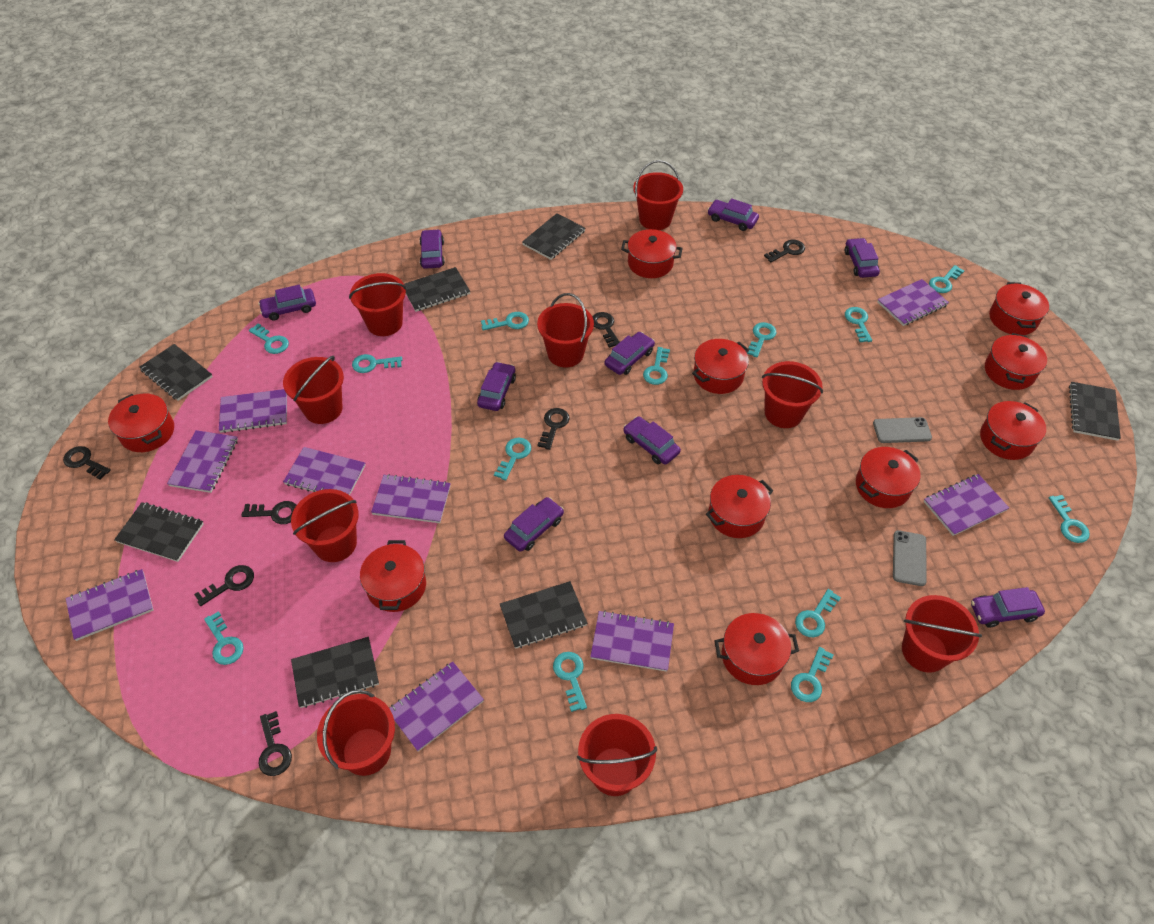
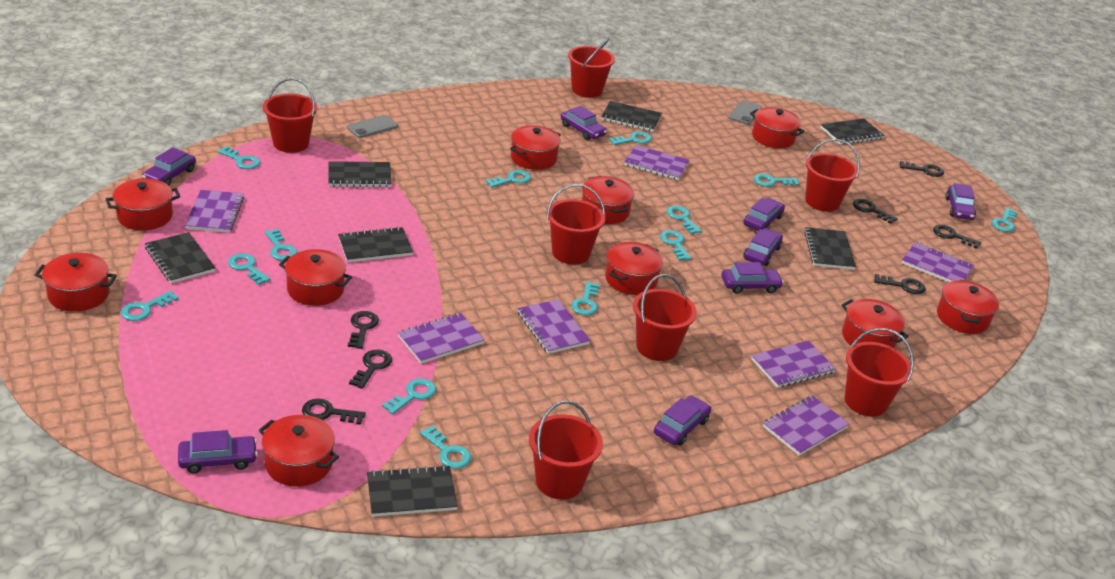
purple car: 9 -> 8
purple notebook: 9 -> 7
red bucket: 9 -> 7

